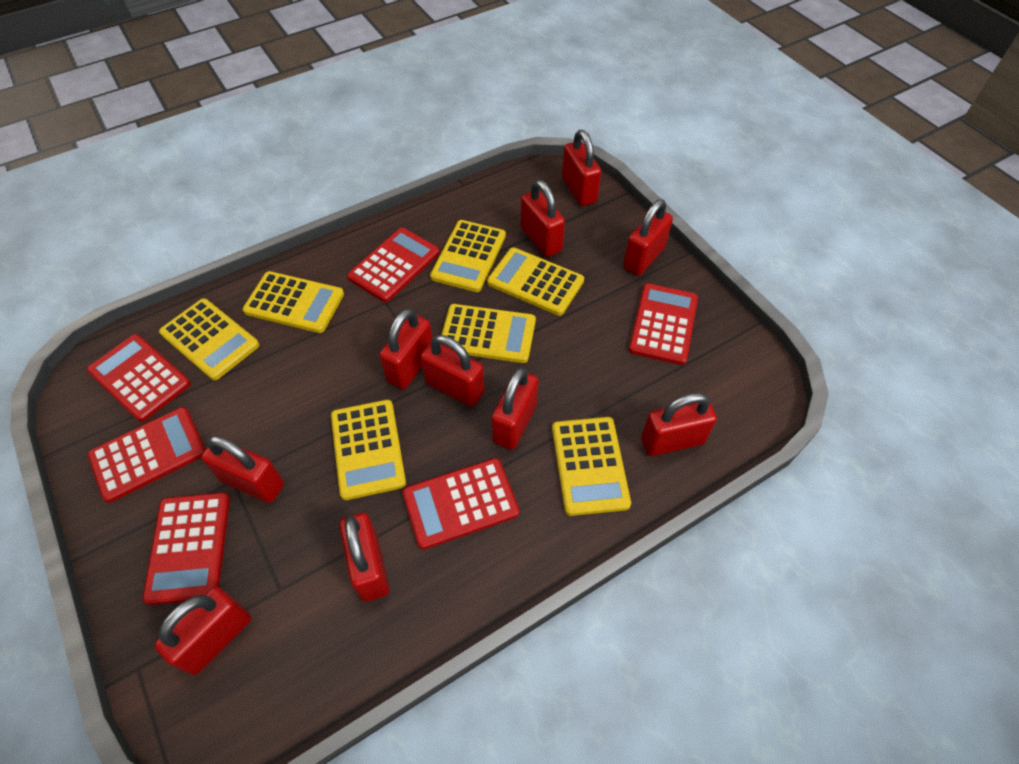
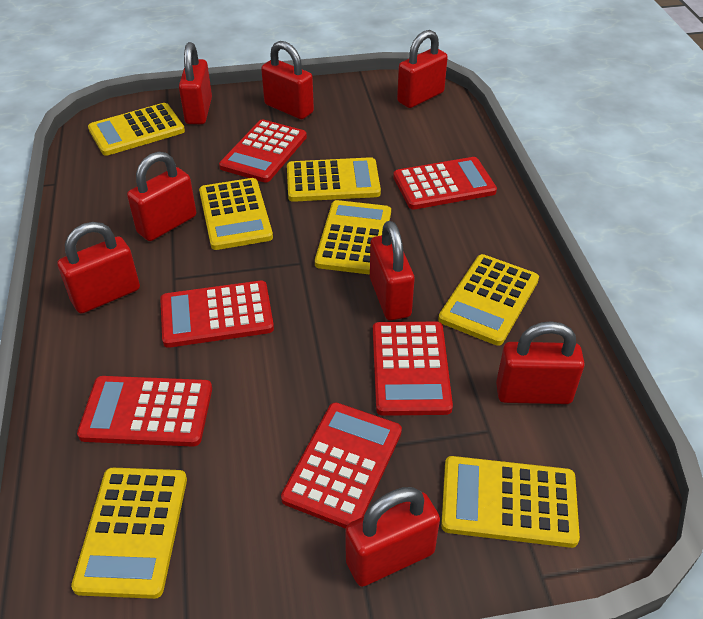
red padlock: 10 -> 8

